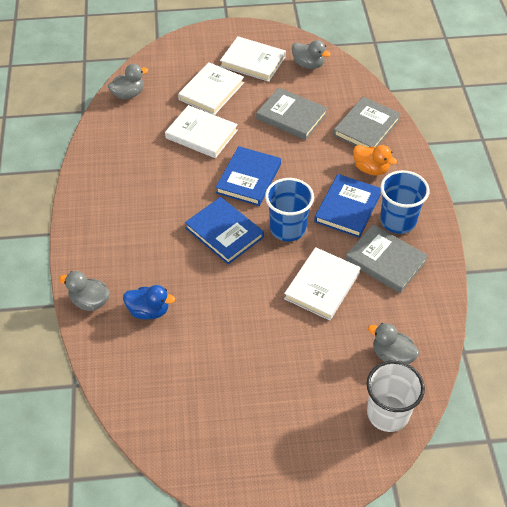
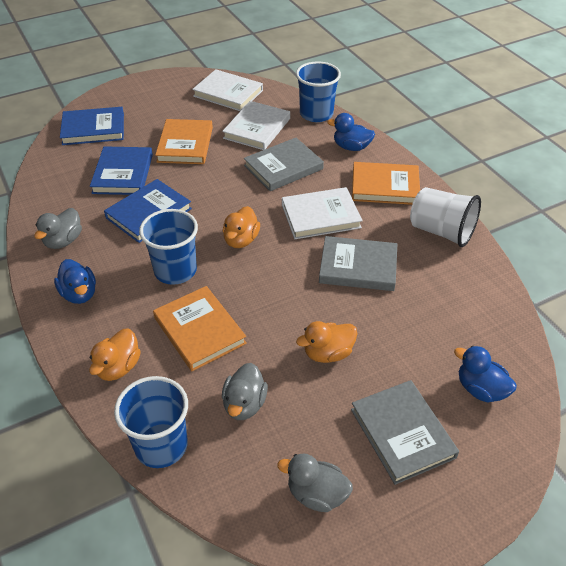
blue cup: 2 -> 3
blue duck: 1 -> 3
grey duck: 4 -> 3
orange book: 0 -> 3
orange duck: 1 -> 3
white book: 4 -> 3

